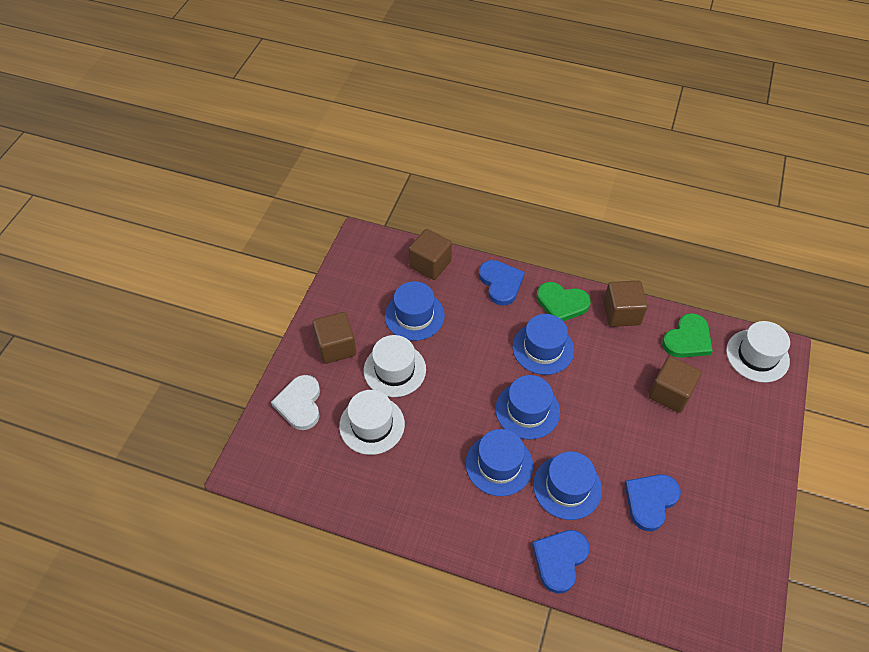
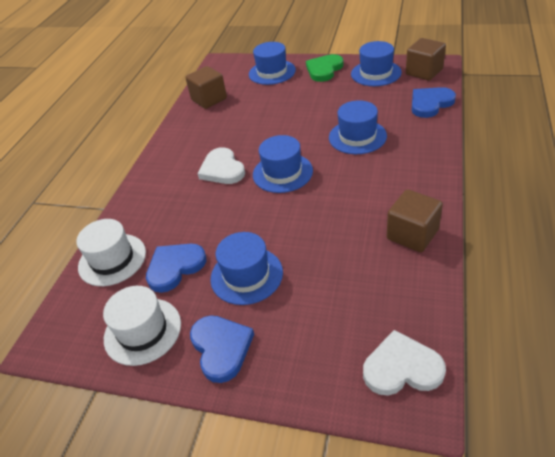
brown cube: 4 -> 3
green heart: 2 -> 1
white hat: 3 -> 2
white heart: 1 -> 2

